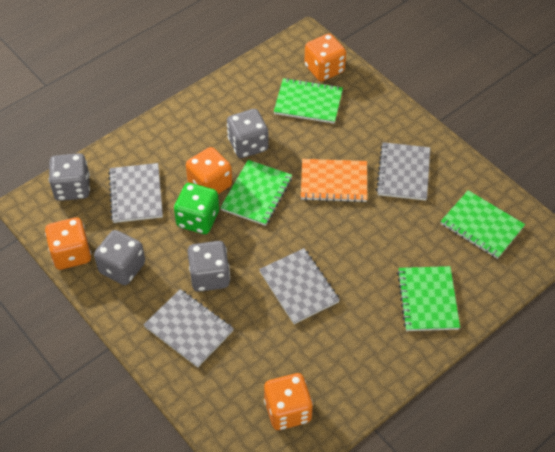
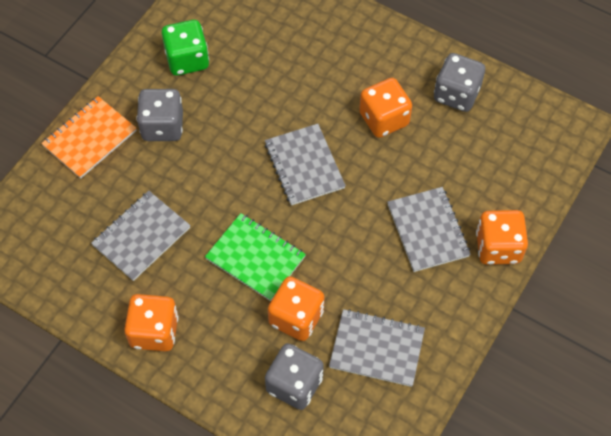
green notebook: 4 -> 1
grey dice: 4 -> 3

